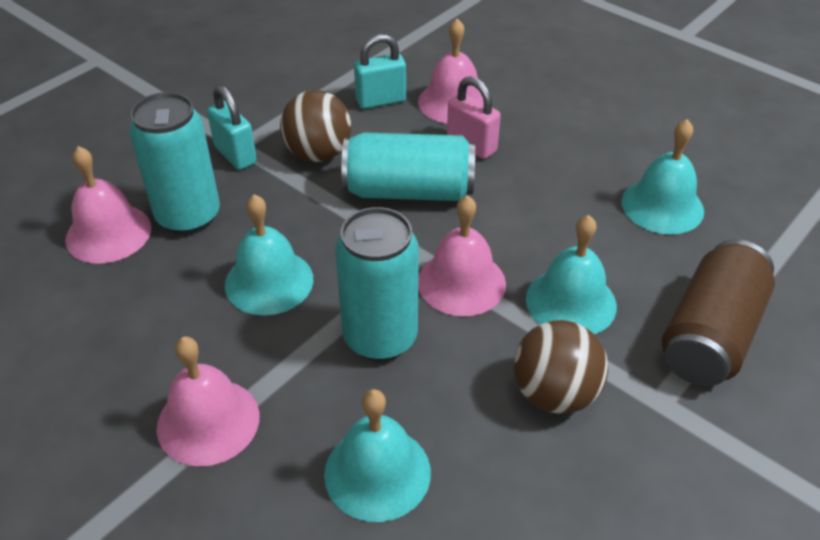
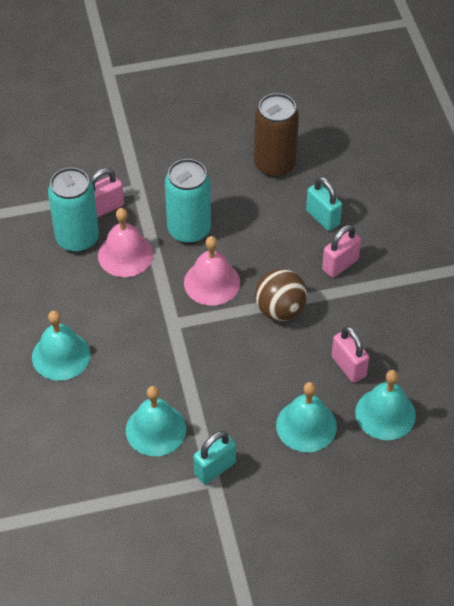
brown ball: 2 -> 1
pink bell: 4 -> 2
pink padlock: 1 -> 3
turquoise can: 3 -> 2

